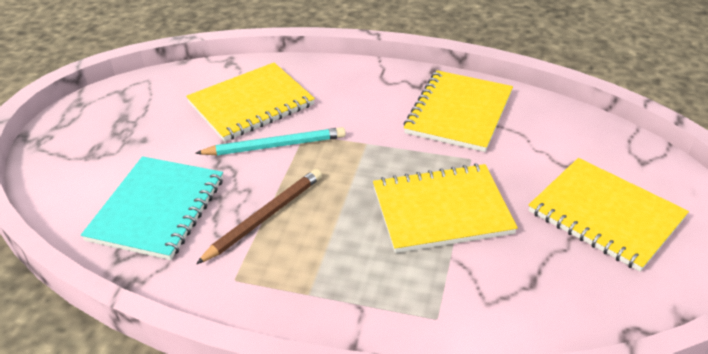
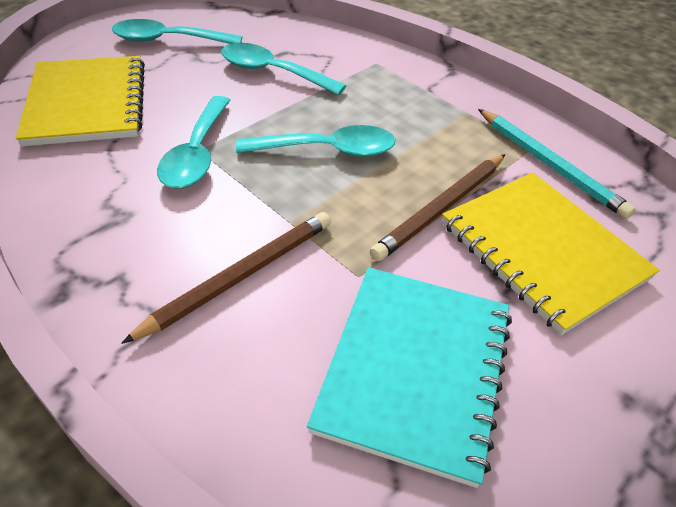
brown pencil: 1 -> 2
turquoise spoon: 0 -> 4
yellow notebook: 4 -> 2

